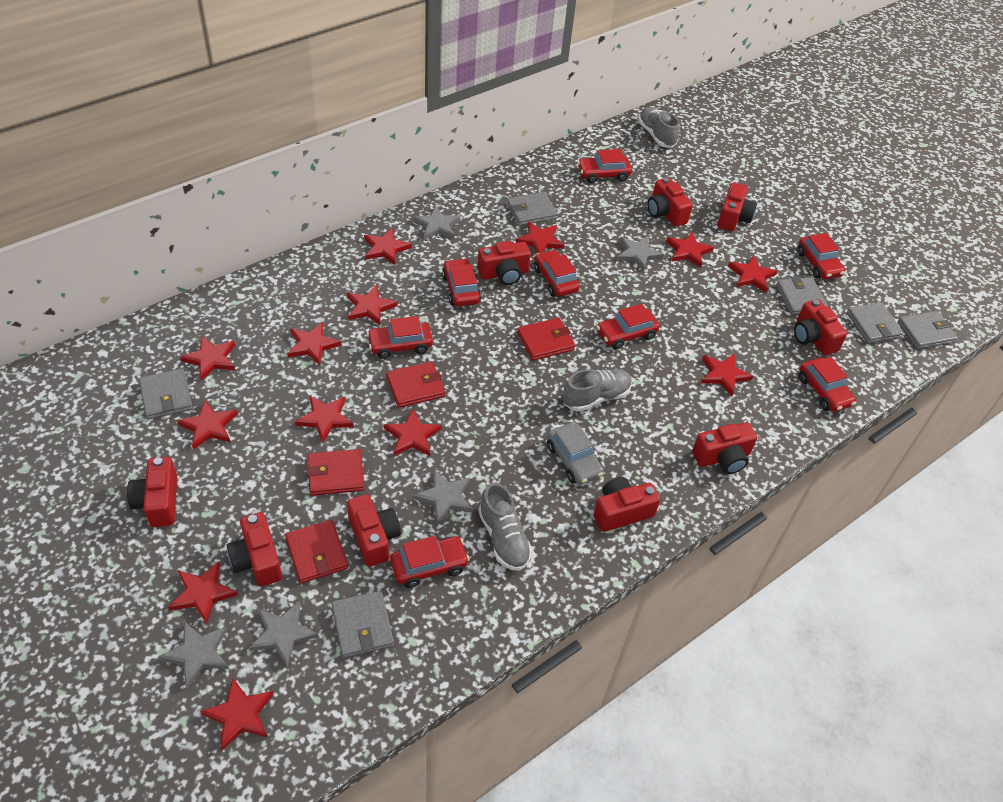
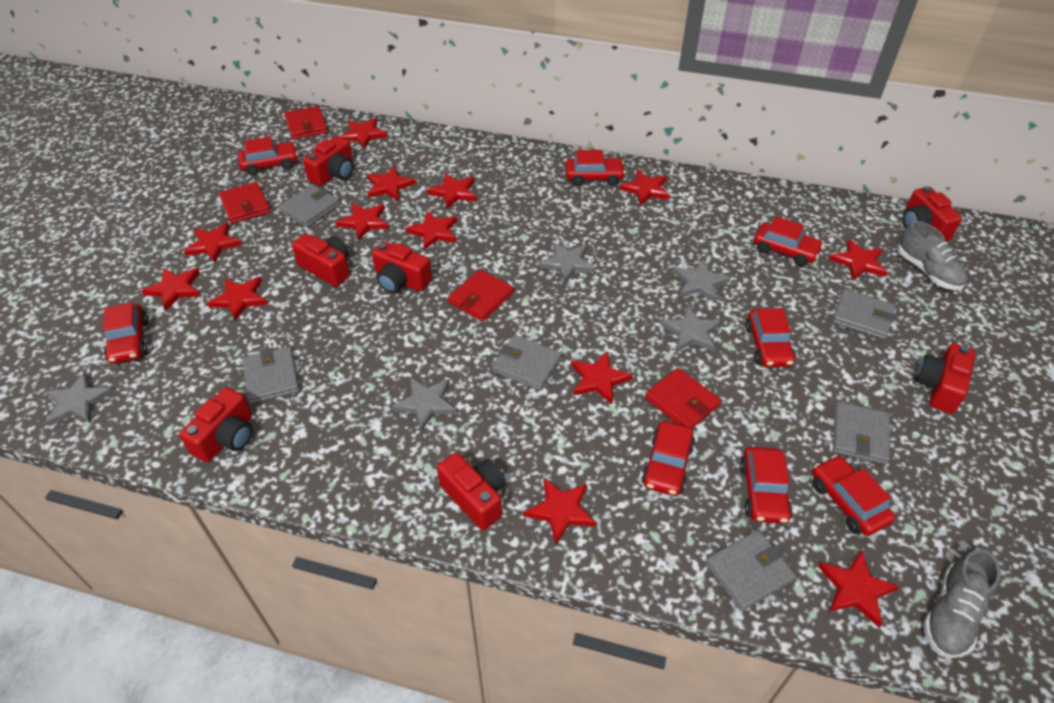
grey car: 1 -> 0
grey shoe: 3 -> 2
red camera: 9 -> 7

